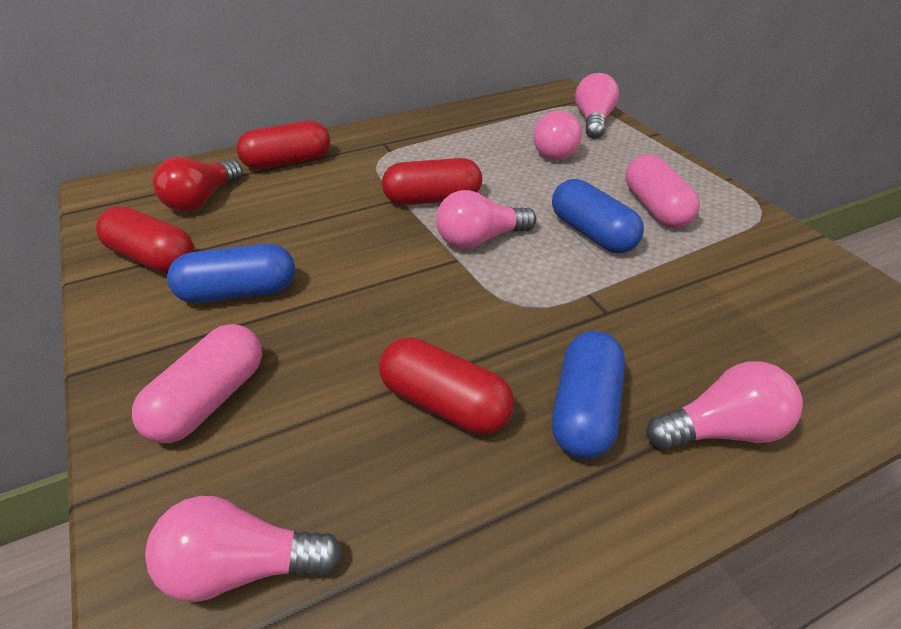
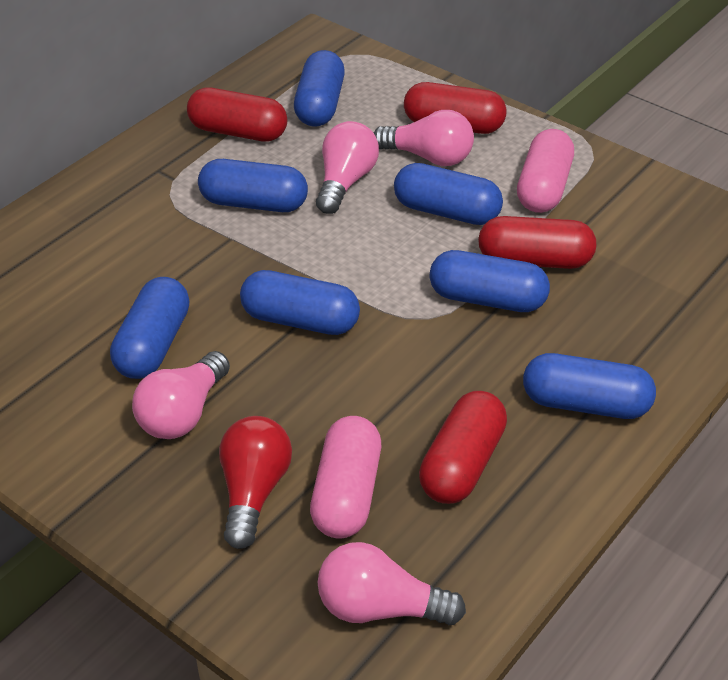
blue capsule: 3 -> 7
pink light bulb: 5 -> 4

